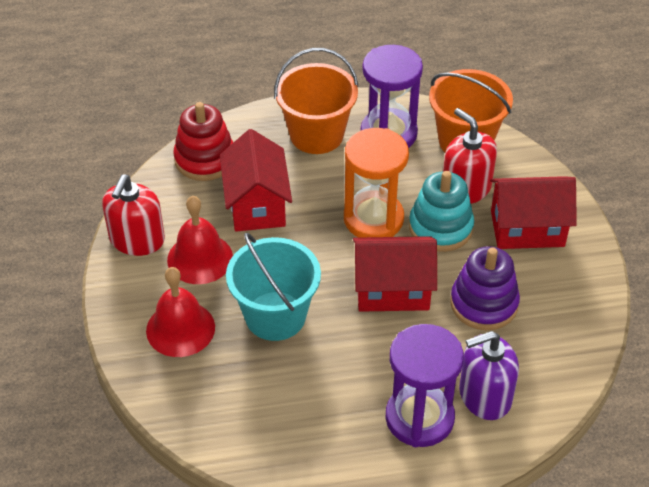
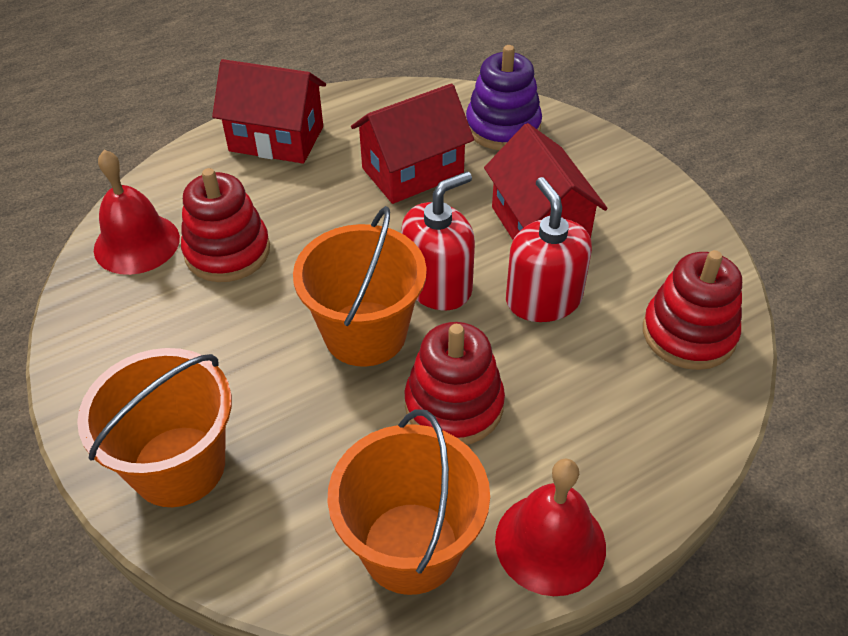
orange bucket: 2 -> 3
orange hourglass: 1 -> 0
purple hourglass: 2 -> 0
purple soap dispenser: 1 -> 0
red stacking toy: 1 -> 3
turquoise bucket: 1 -> 0
turquoise stacking toy: 1 -> 0

